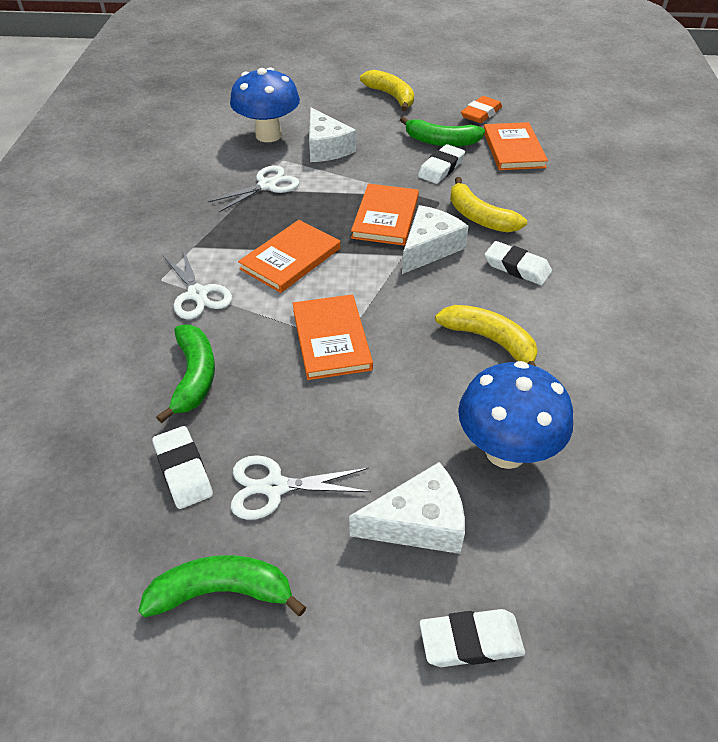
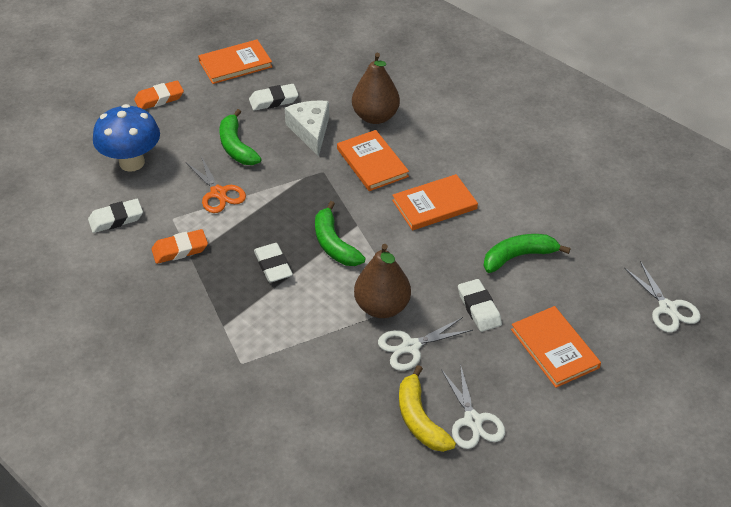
blue mushroom: 2 -> 1
brown pear: 0 -> 2
orange eraser: 1 -> 2
orange scissors: 0 -> 1
white cheese: 3 -> 1
yellow banana: 3 -> 1

